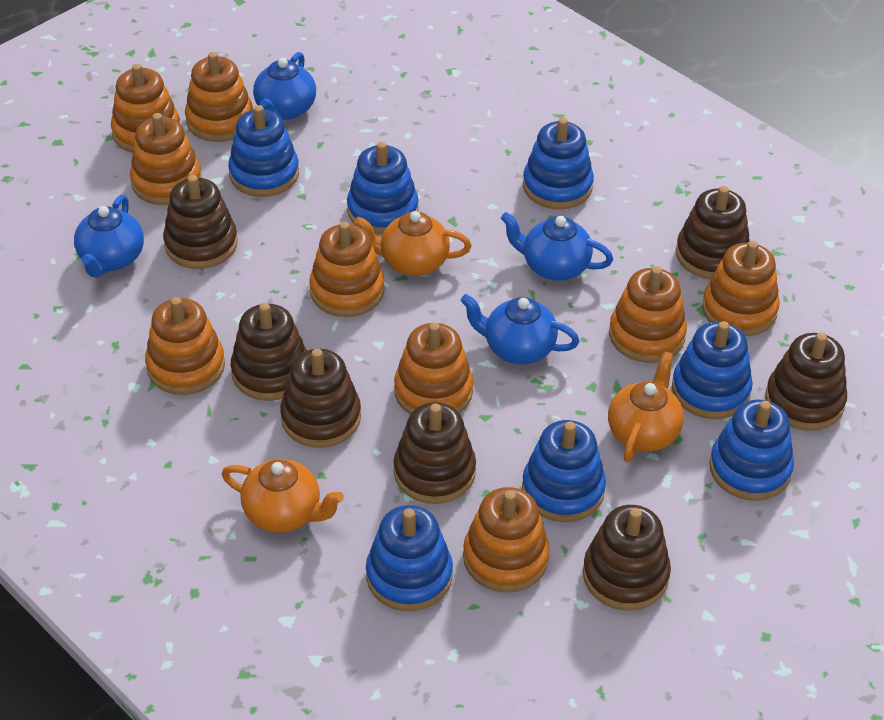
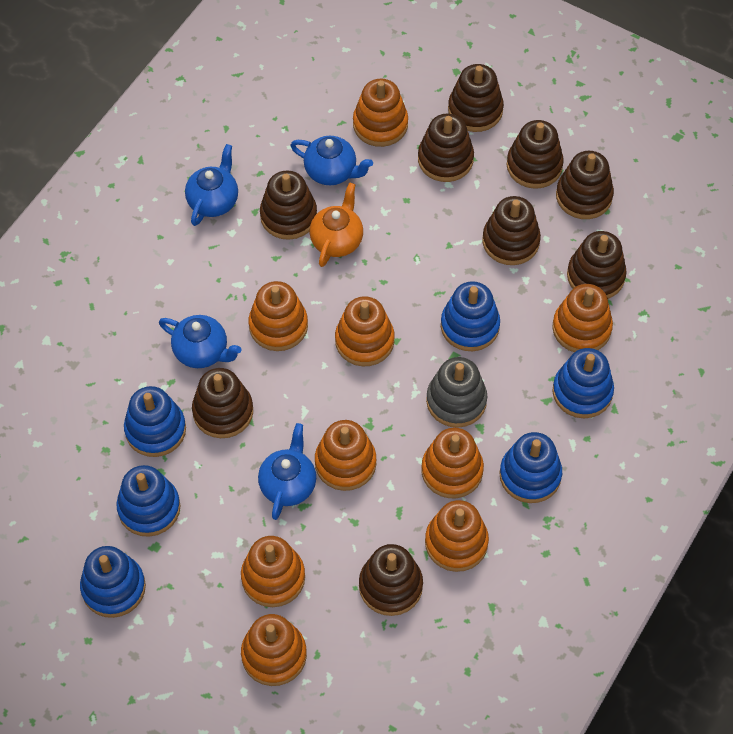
blue stacking toy: 7 -> 6
brown stacking toy: 7 -> 9
grey stacking toy: 0 -> 1
orange teapot: 3 -> 1

